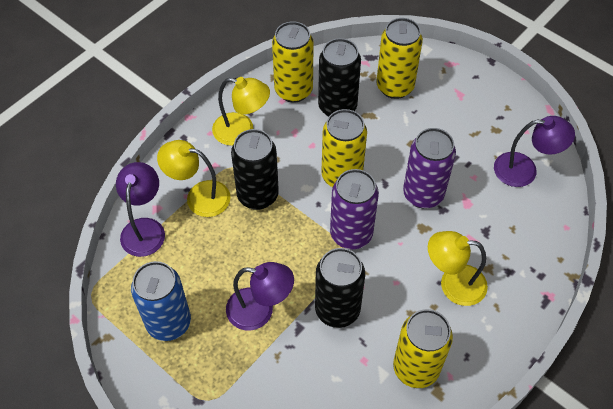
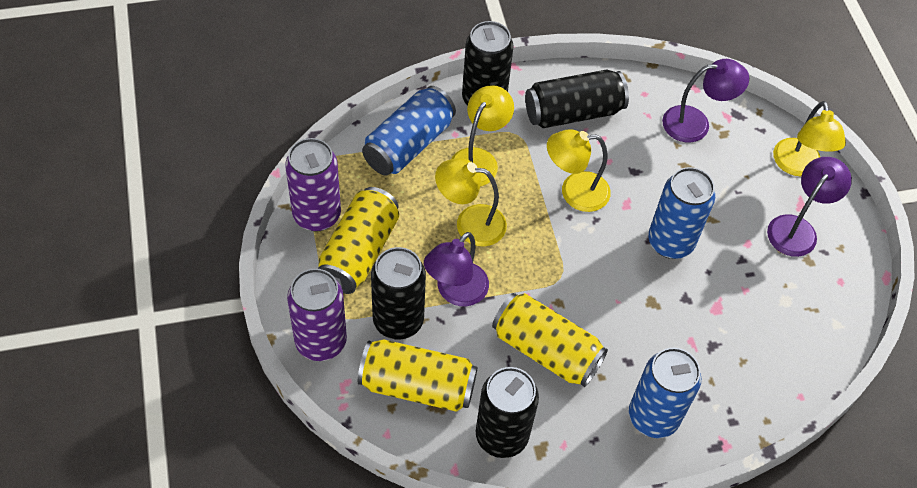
black can: 3 -> 4
blue can: 1 -> 3
yellow can: 4 -> 3
yellow lamp: 3 -> 4

